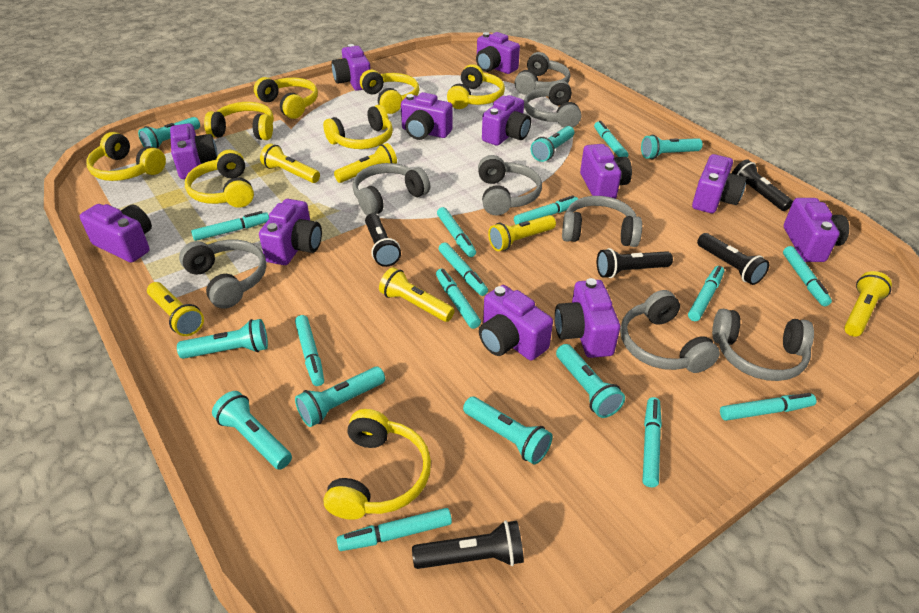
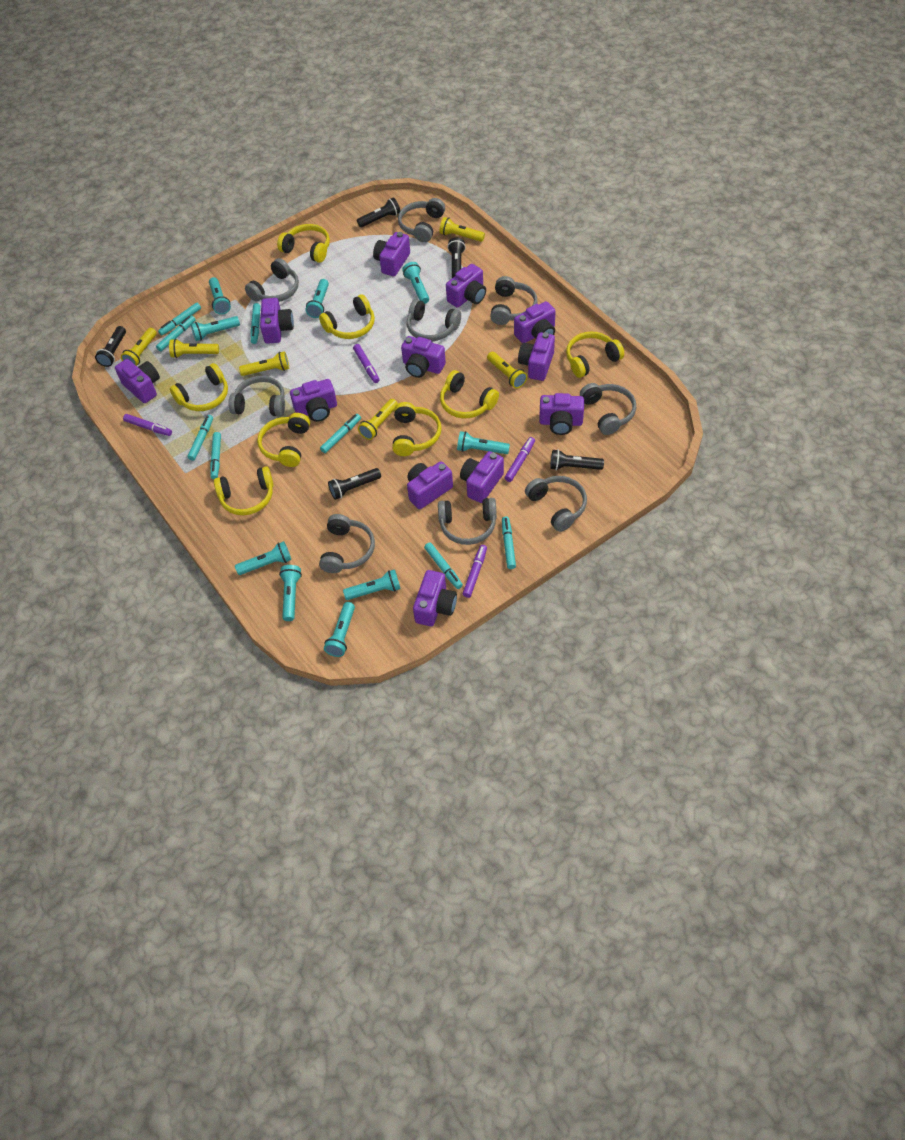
grey headphones: 8 -> 9
purple marker: 0 -> 4
turquoise flashlight: 8 -> 9
turquoise marker: 12 -> 8

